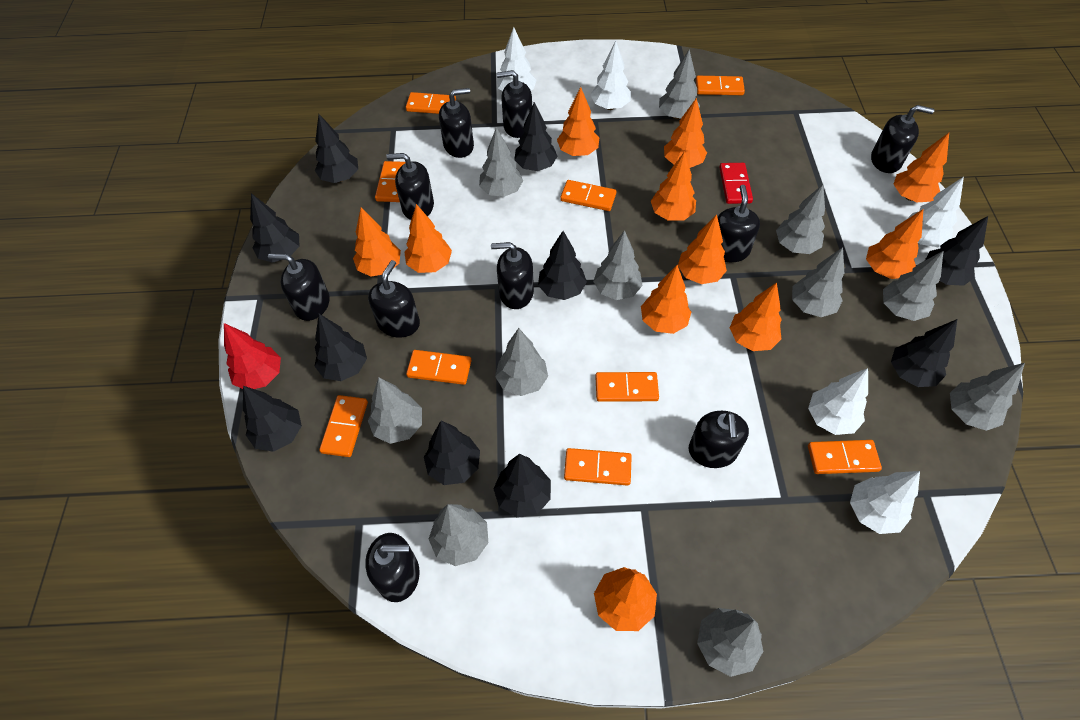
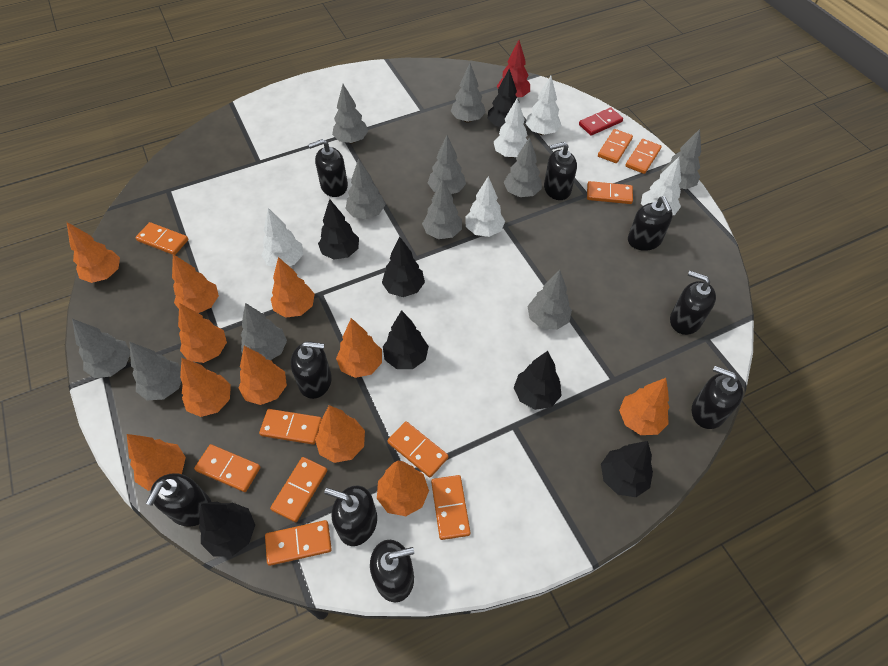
black soap dispenser: 10 -> 9
black tree: 10 -> 7
orange domino: 9 -> 10

